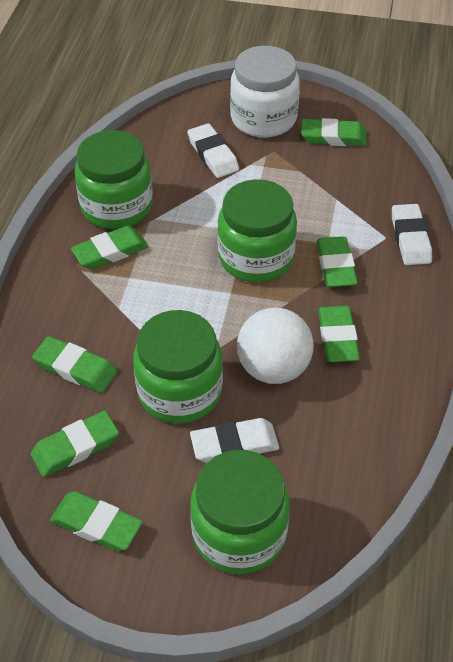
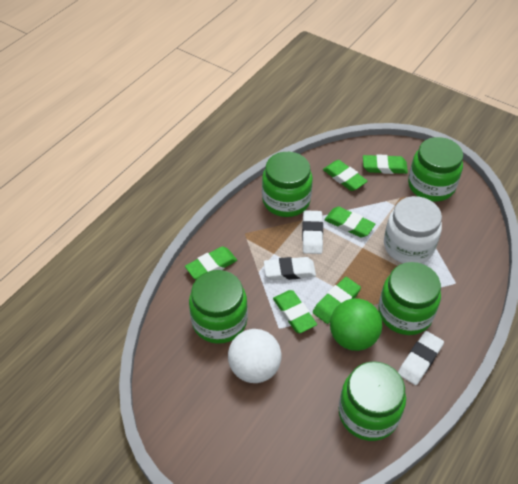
green ball: 0 -> 1
green eraser: 7 -> 6
green jar: 4 -> 5

